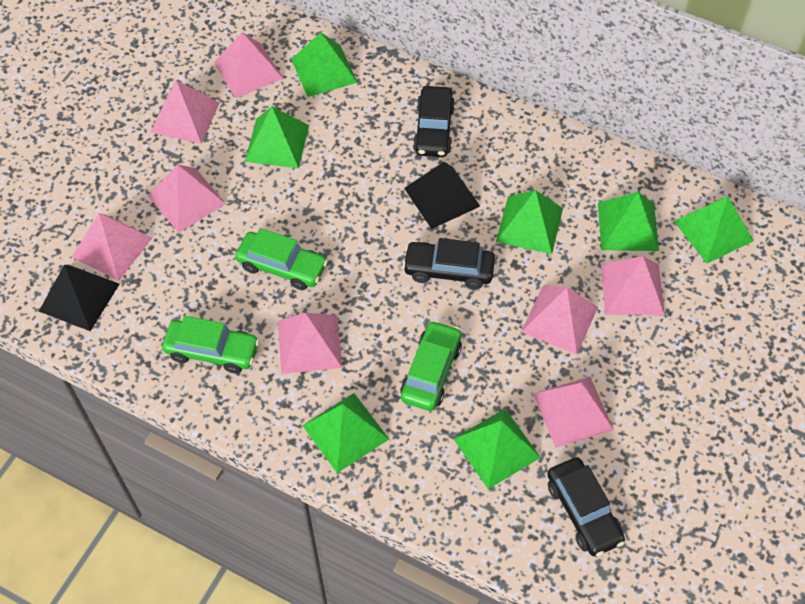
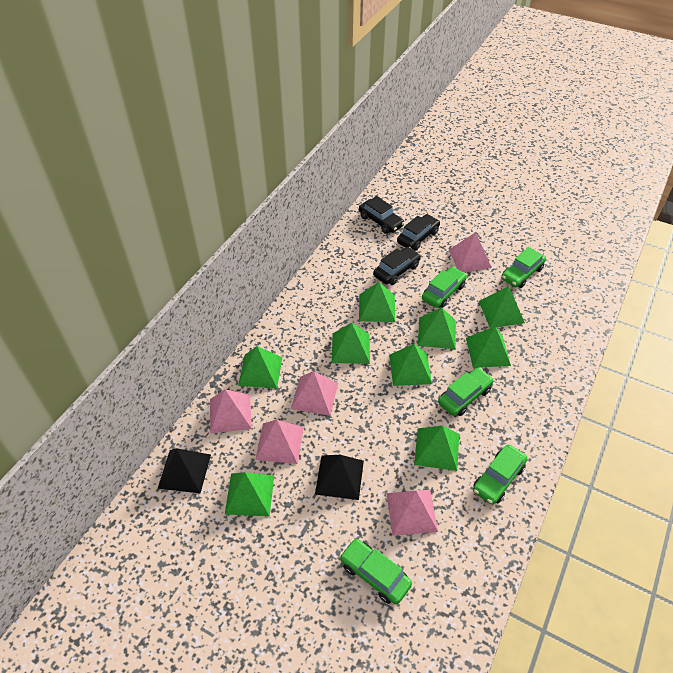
green car: 3 -> 5
green pyramid: 7 -> 9
pink pyramid: 8 -> 5

